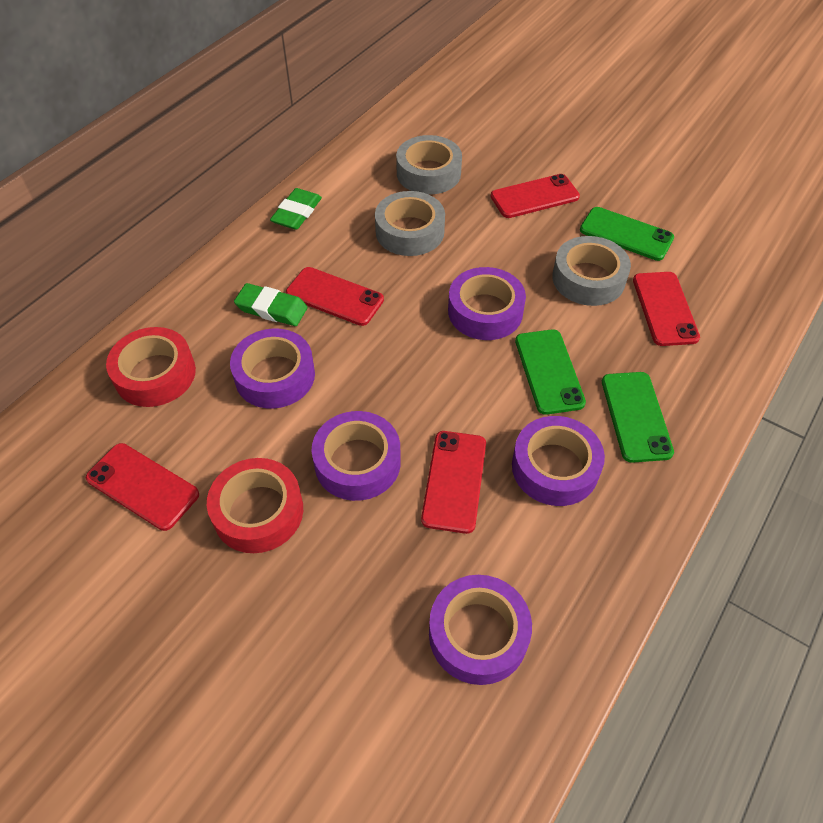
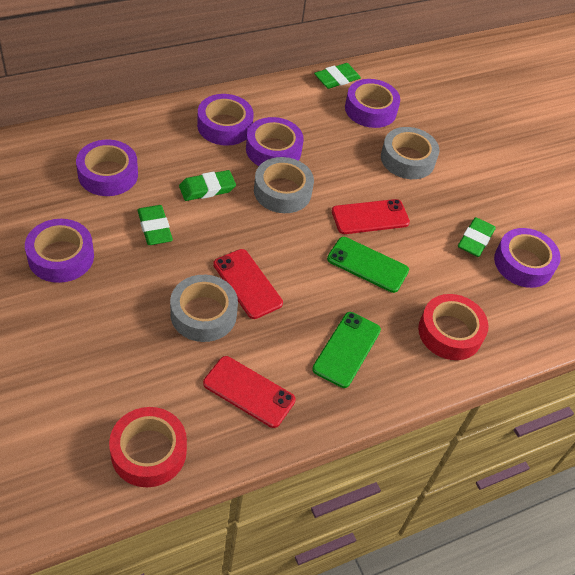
green eraser: 2 -> 4
green phone: 3 -> 2
purple tape: 5 -> 6
red phone: 5 -> 3

